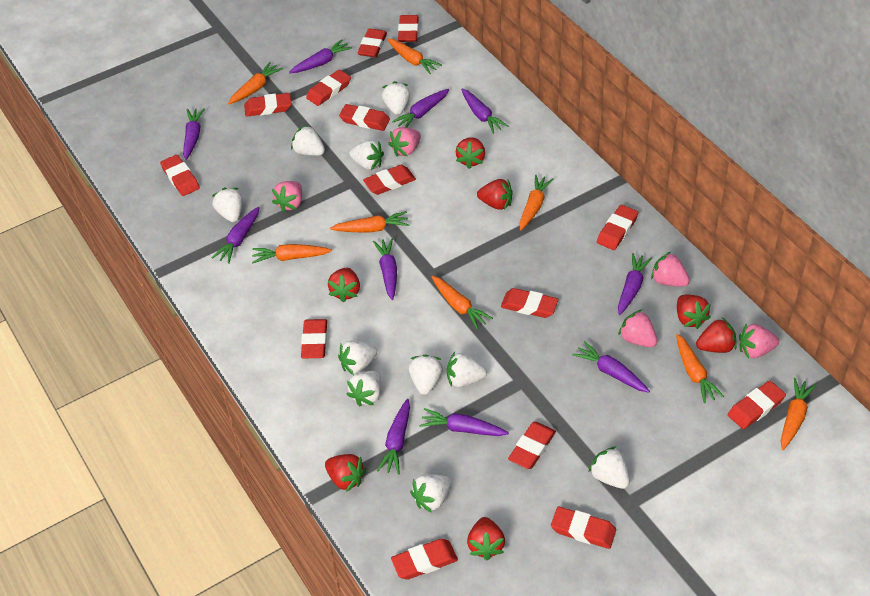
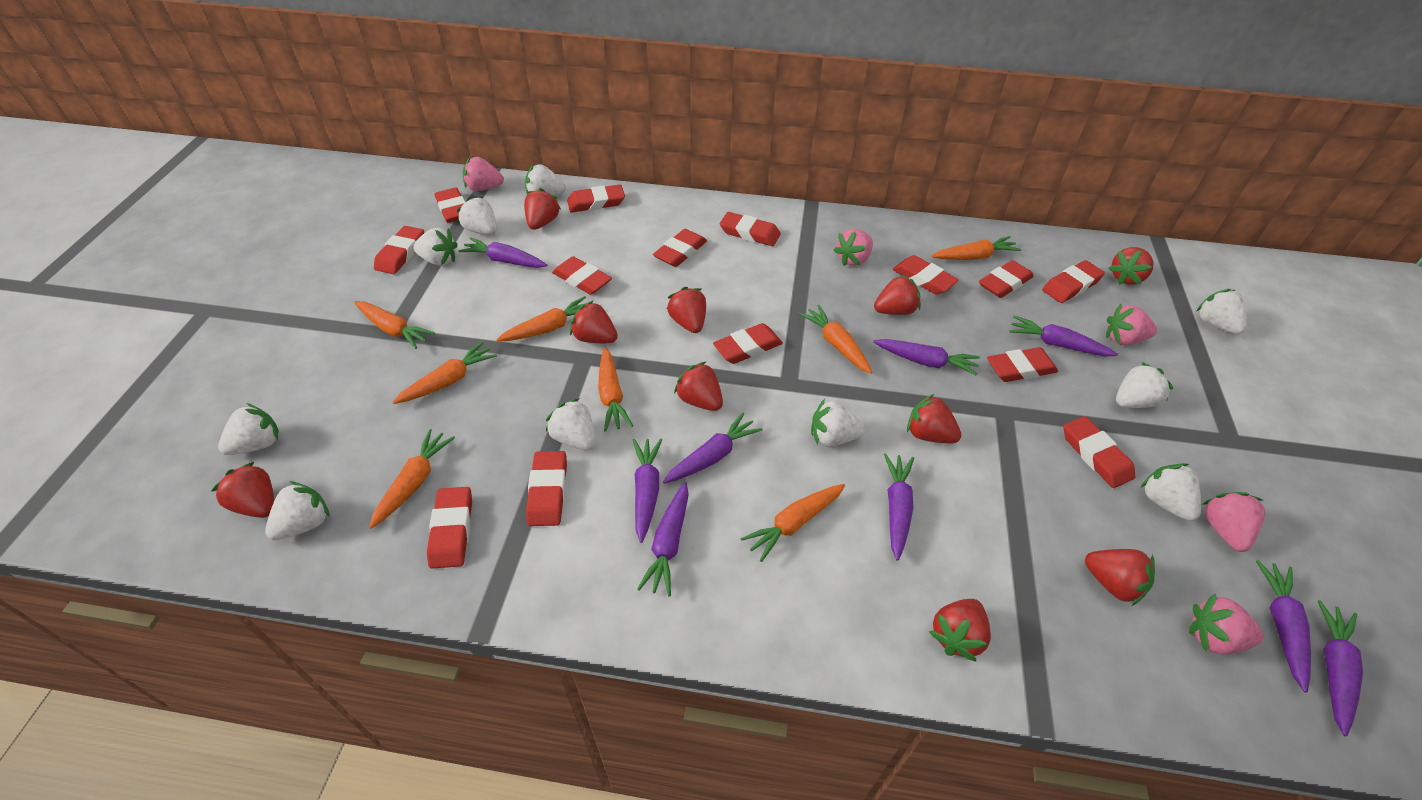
purple carrot: 10 -> 9
red strawberry: 7 -> 10

